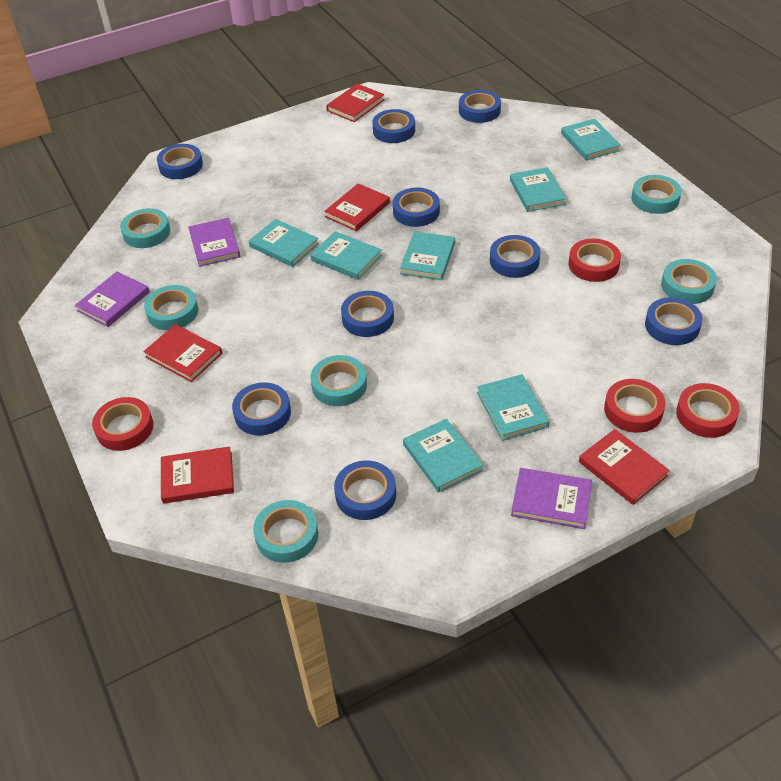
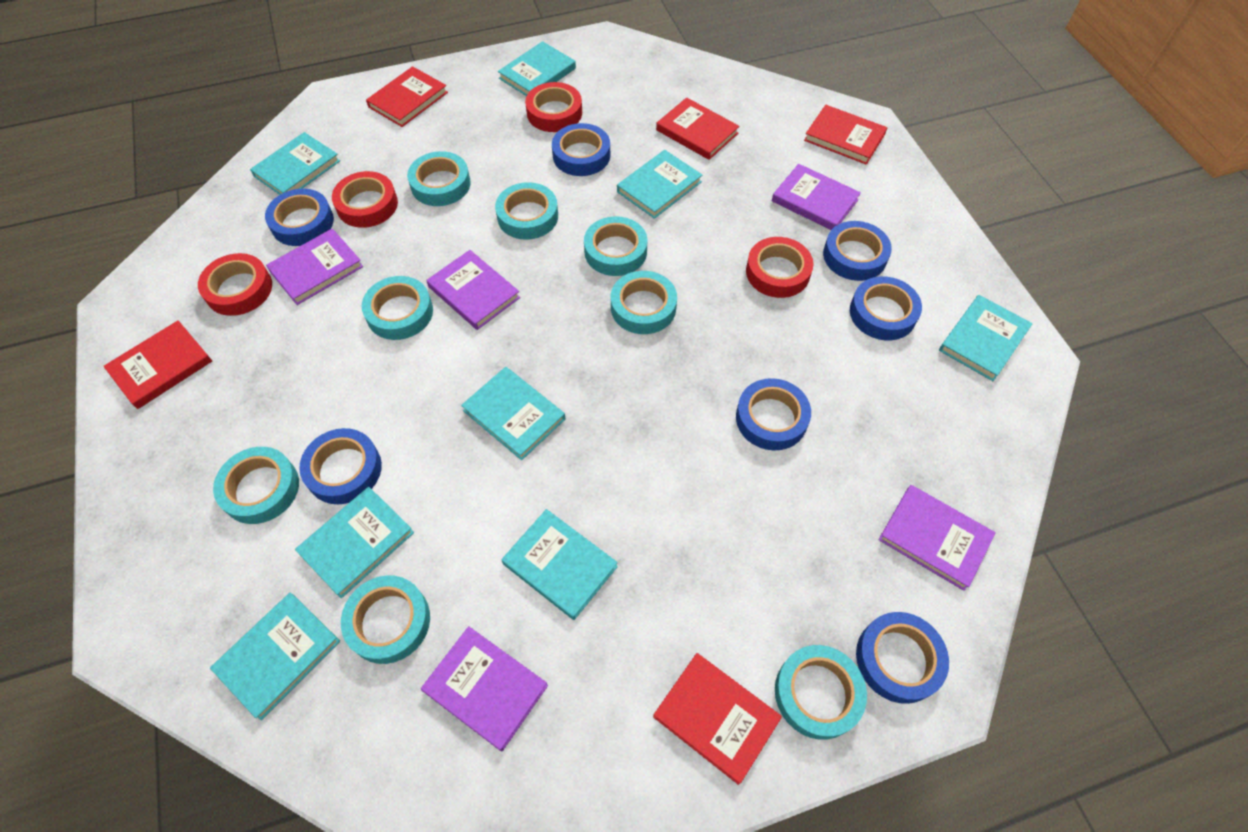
blue tape: 9 -> 7
purple book: 3 -> 5
turquoise book: 7 -> 8
turquoise tape: 6 -> 8

